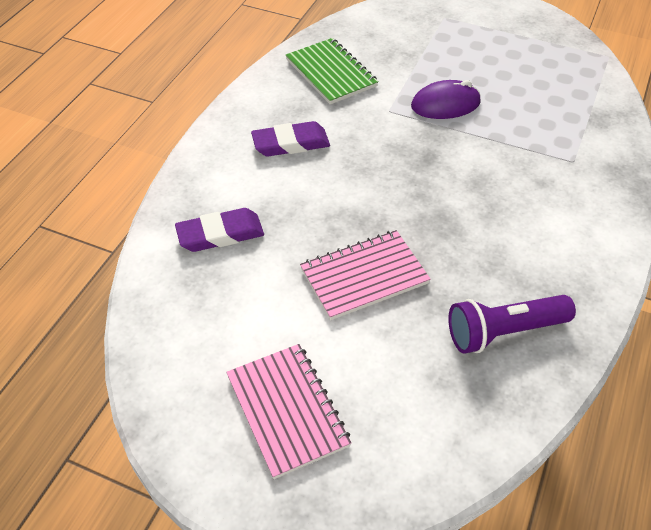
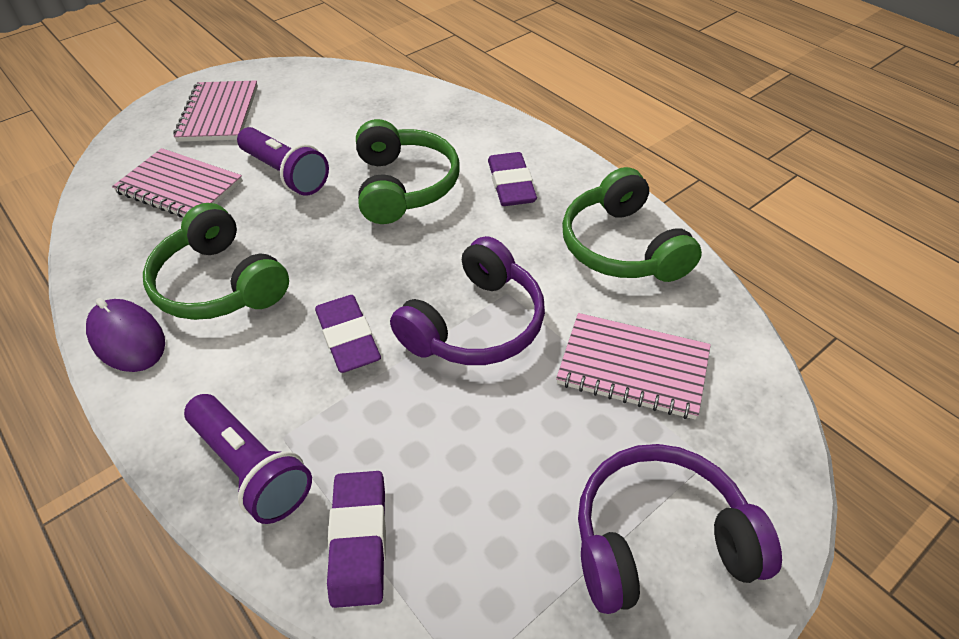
green headphones: 0 -> 3
green notebook: 1 -> 0
pink notebook: 2 -> 3
purple eraser: 2 -> 3
purple flashlight: 1 -> 2
purple headphones: 0 -> 2

